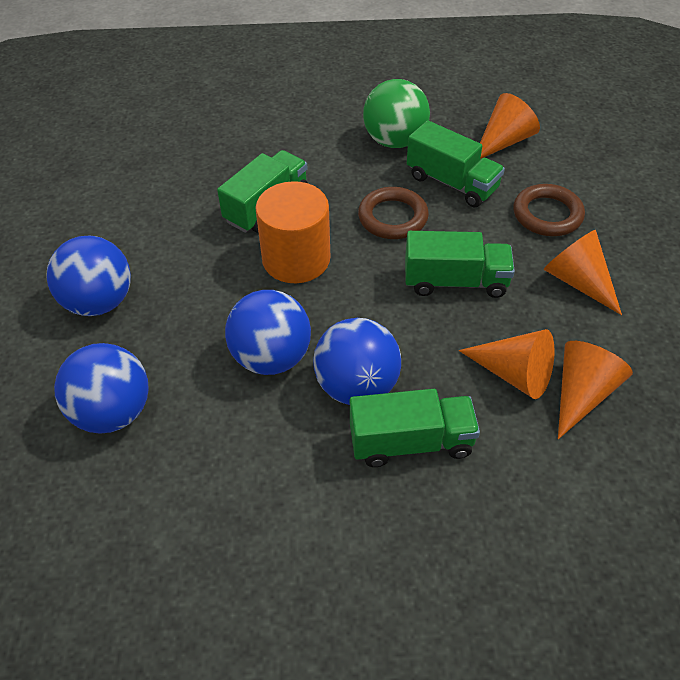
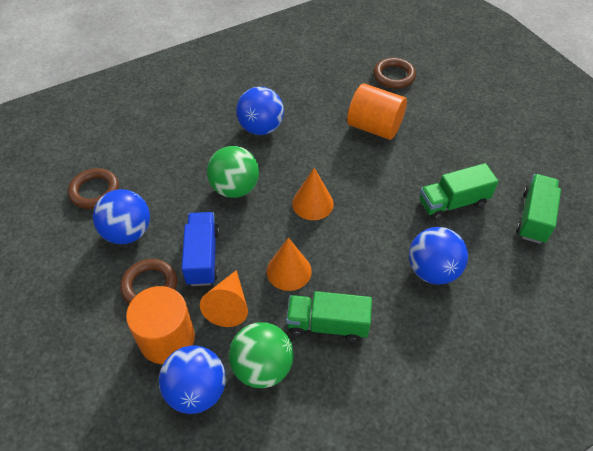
blue truck: 0 -> 1
brown ring: 2 -> 3
green ball: 1 -> 2
green truck: 4 -> 3
orange cone: 4 -> 3
orange cylinder: 1 -> 2

